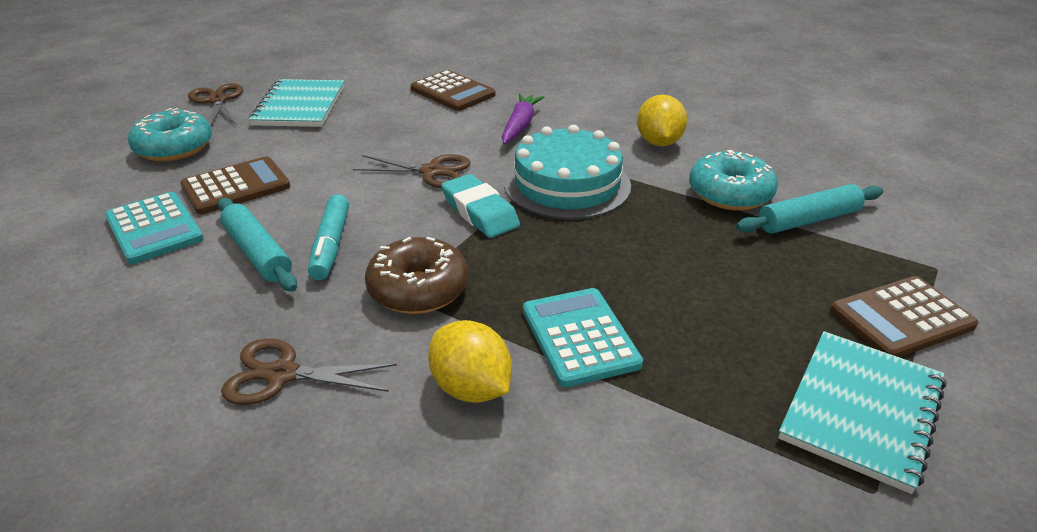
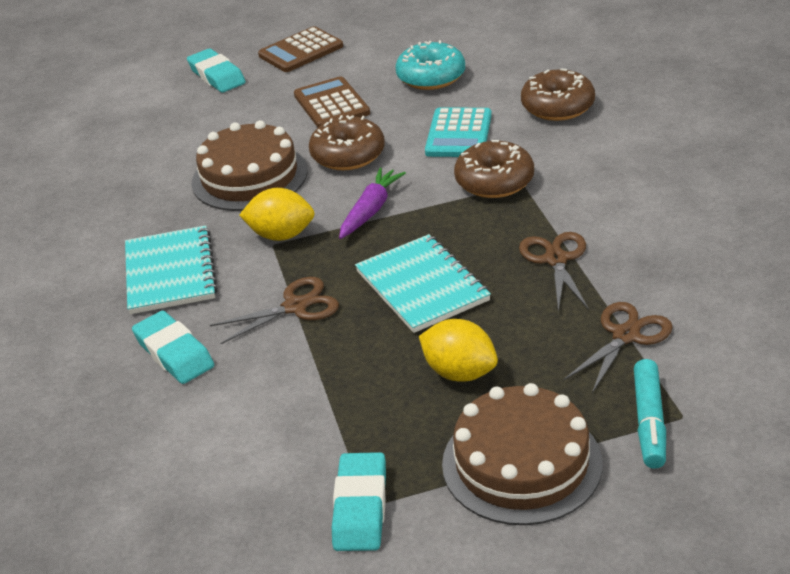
brown cake: 0 -> 2
brown calculator: 3 -> 2
brown donut: 1 -> 3
turquoise cake: 1 -> 0
turquoise calculator: 2 -> 1
turquoise donut: 2 -> 1
turquoise eraser: 1 -> 3
turquoise rolling pin: 2 -> 0

